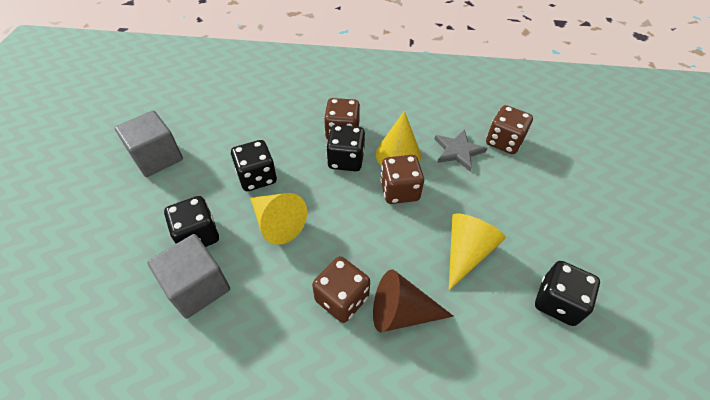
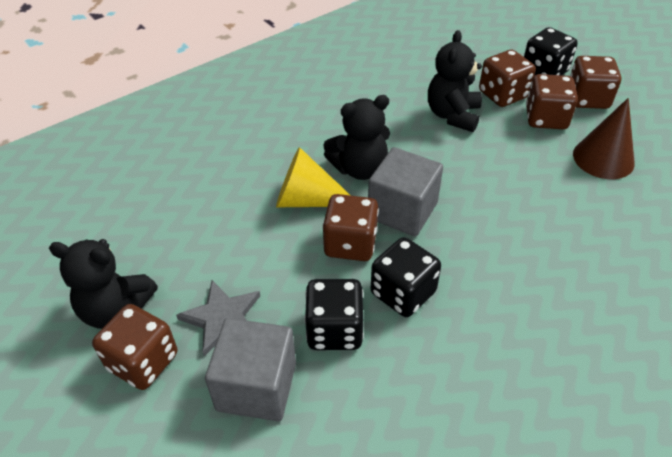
black dice: 4 -> 3
black teddy bear: 0 -> 3
brown dice: 4 -> 5
yellow cone: 3 -> 1

